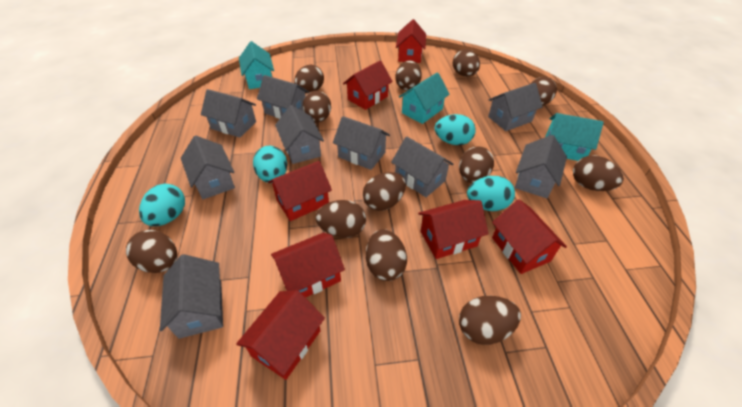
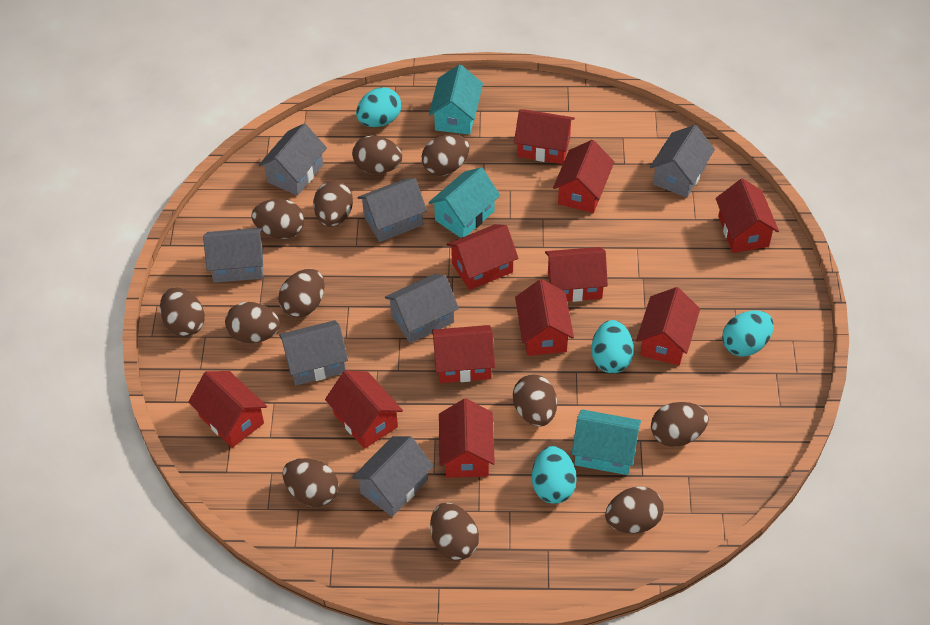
grey house: 9 -> 7
red house: 7 -> 11

